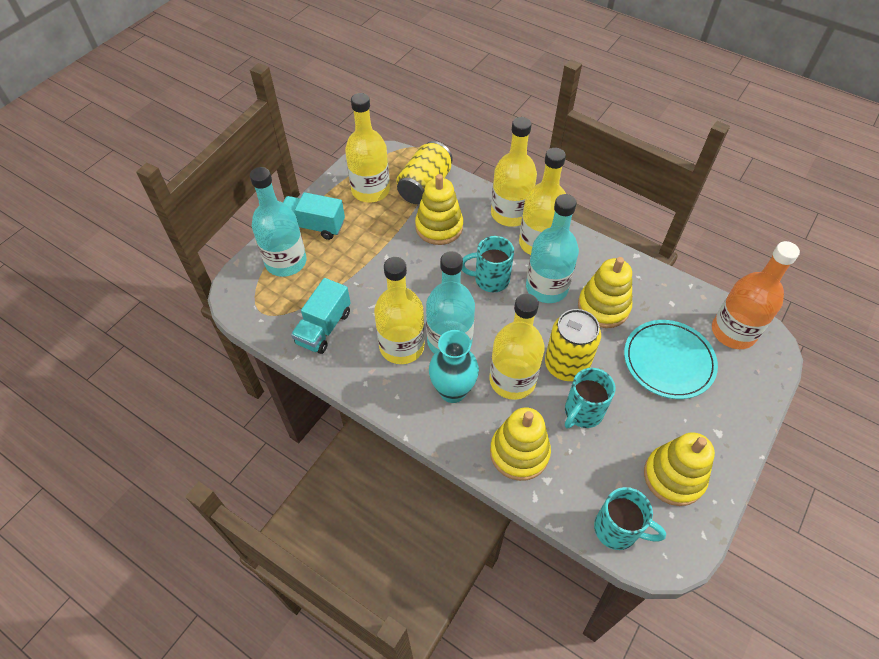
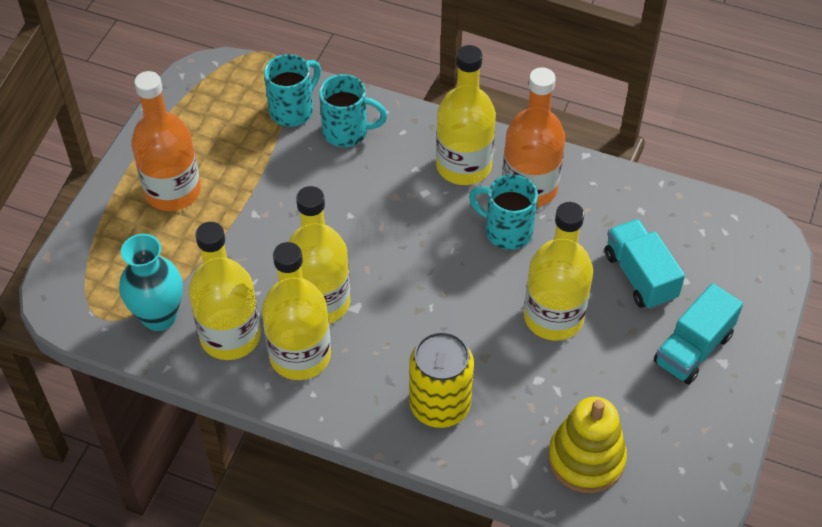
orange bottle: 1 -> 2
turquoise bottle: 3 -> 0
turquoise plate: 1 -> 0
yellow can: 2 -> 1
yellow stacking toy: 4 -> 1

